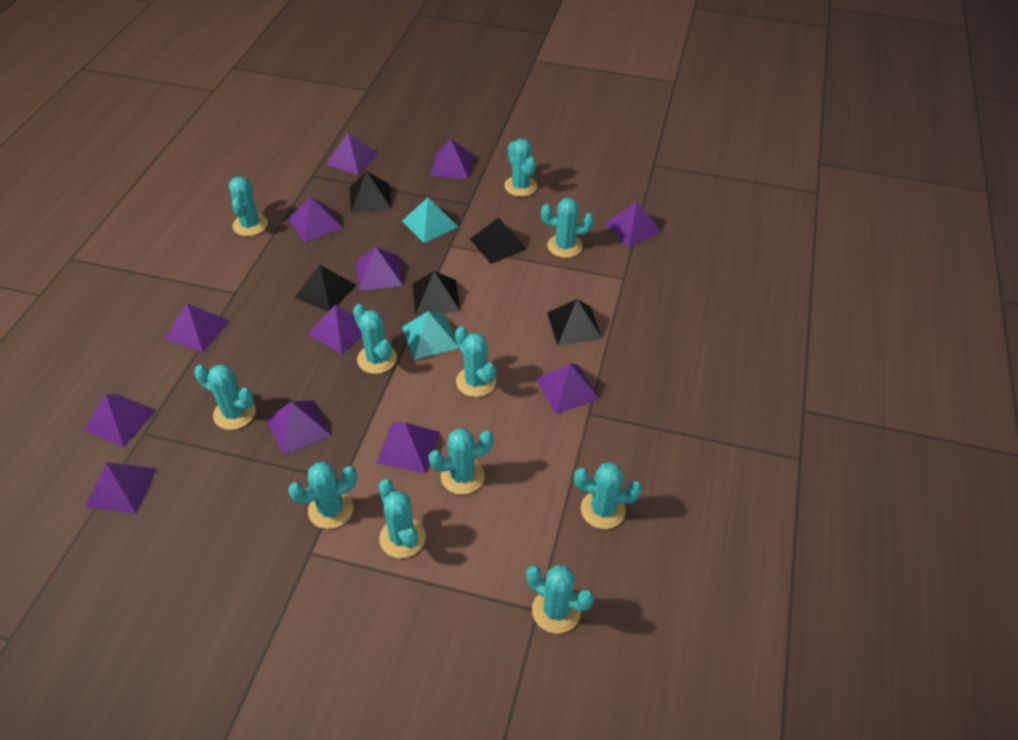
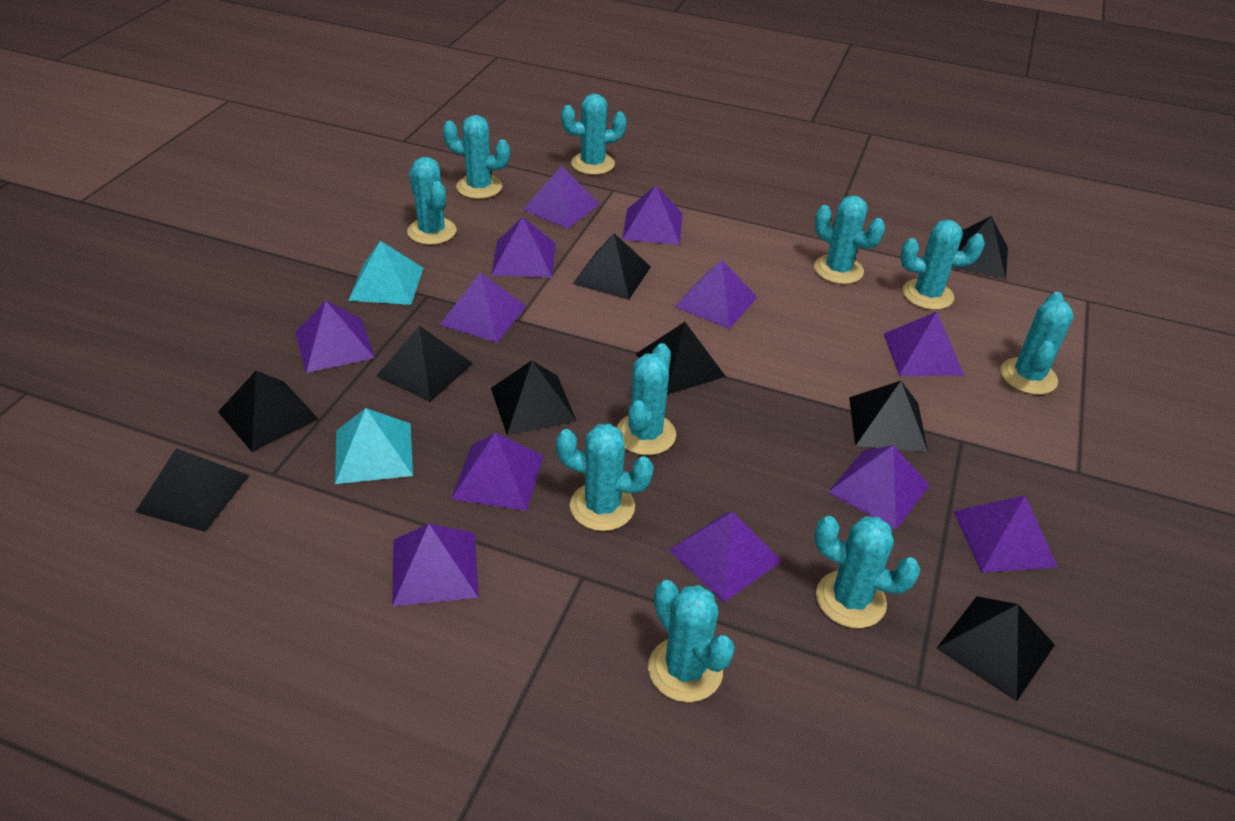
black pyramid: 5 -> 9
turquoise cactus: 11 -> 10

